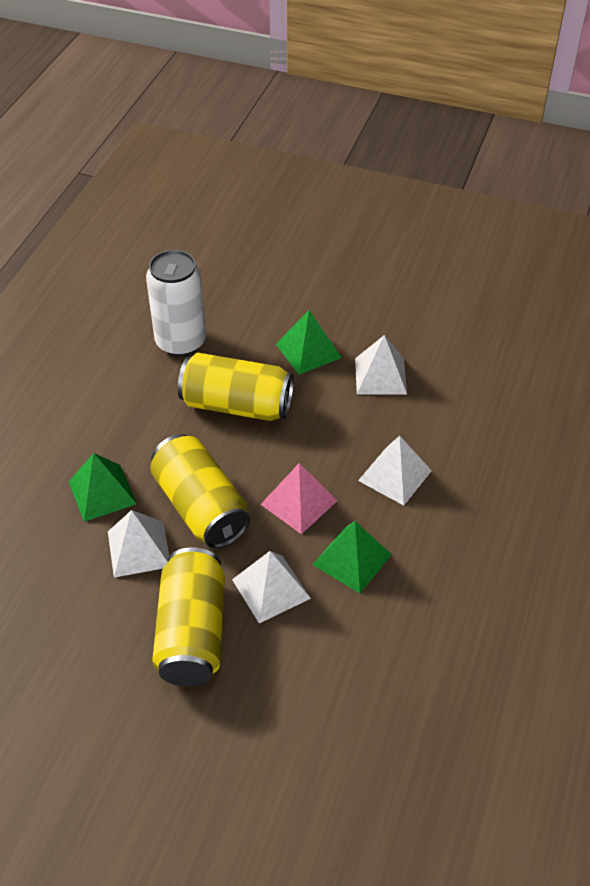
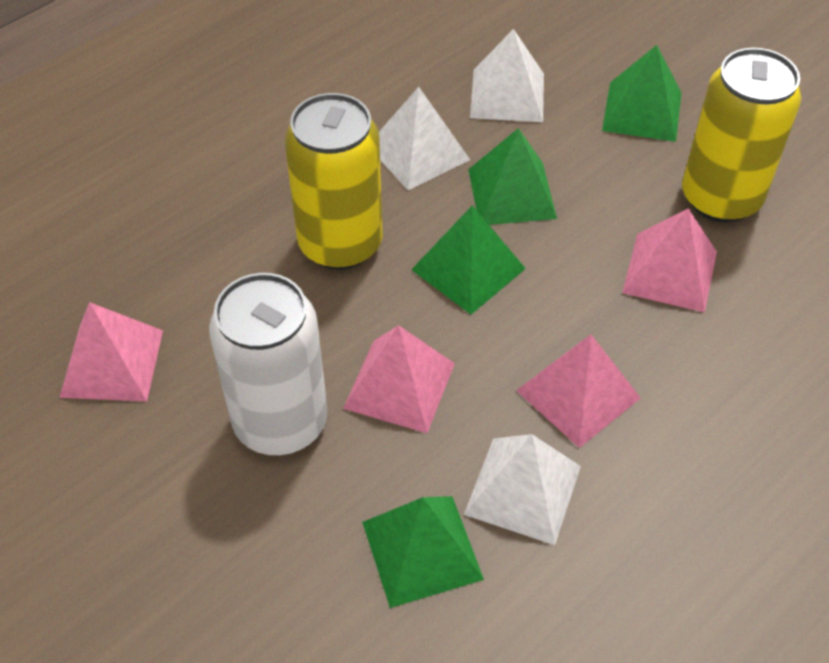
green pyramid: 3 -> 4
pink pyramid: 1 -> 4
white pyramid: 4 -> 3
yellow can: 3 -> 2

